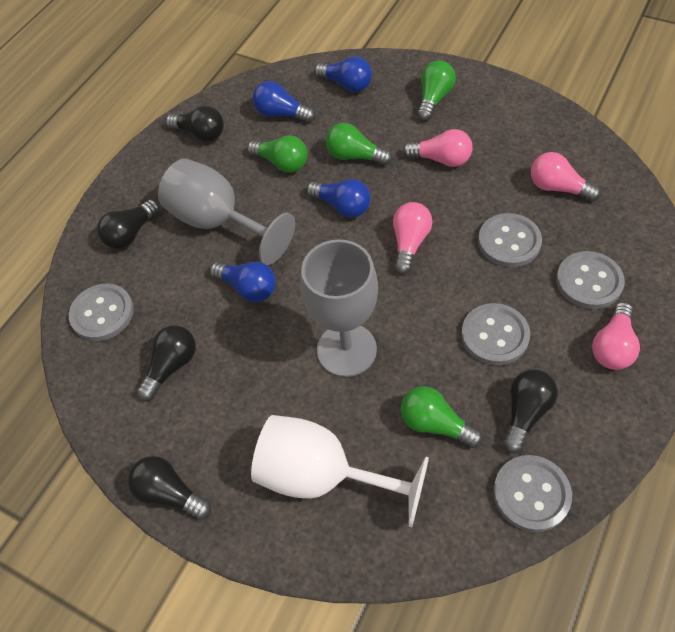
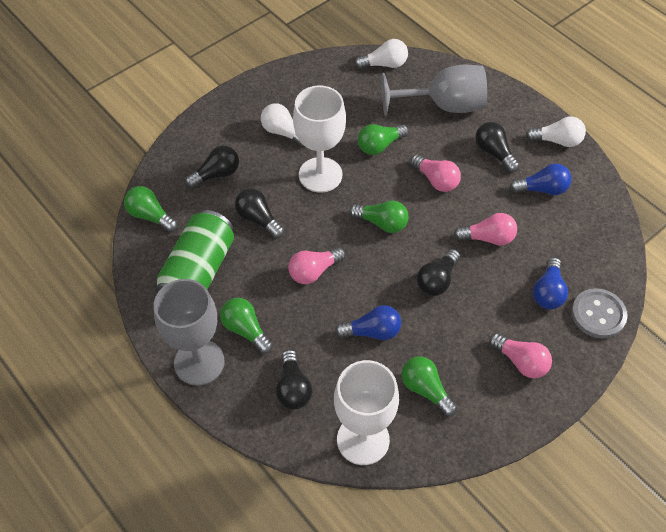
blue light bulb: 4 -> 3
green can: 0 -> 1
green light bulb: 4 -> 5
grey button: 5 -> 1
white goblet: 1 -> 2
white light bulb: 0 -> 3

